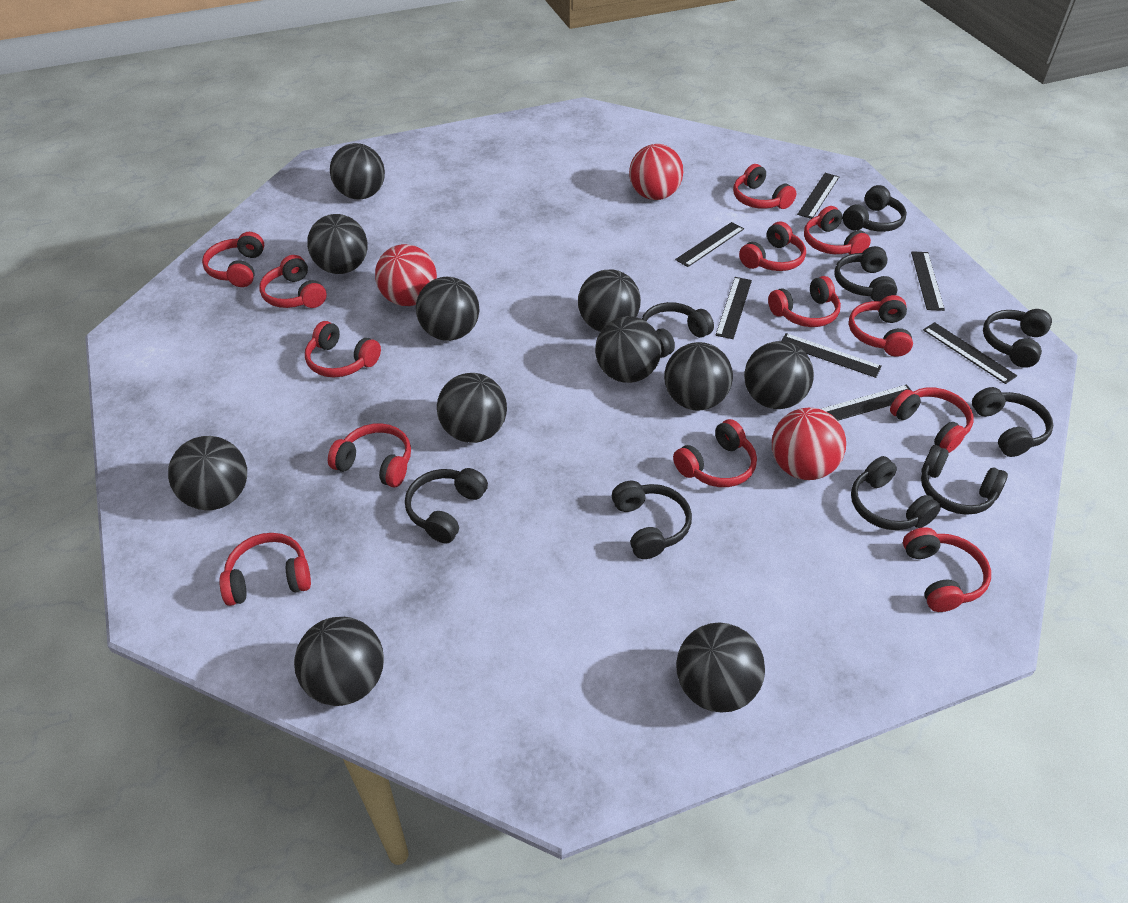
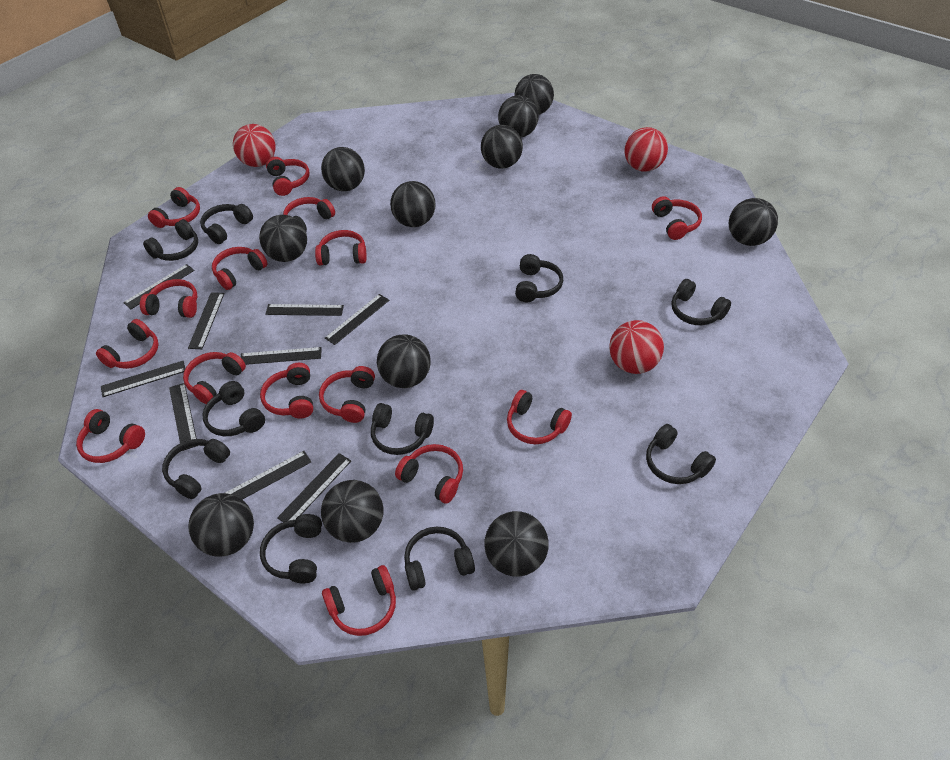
black headphones: 9 -> 10
black ruler: 7 -> 9
red headphones: 13 -> 15

